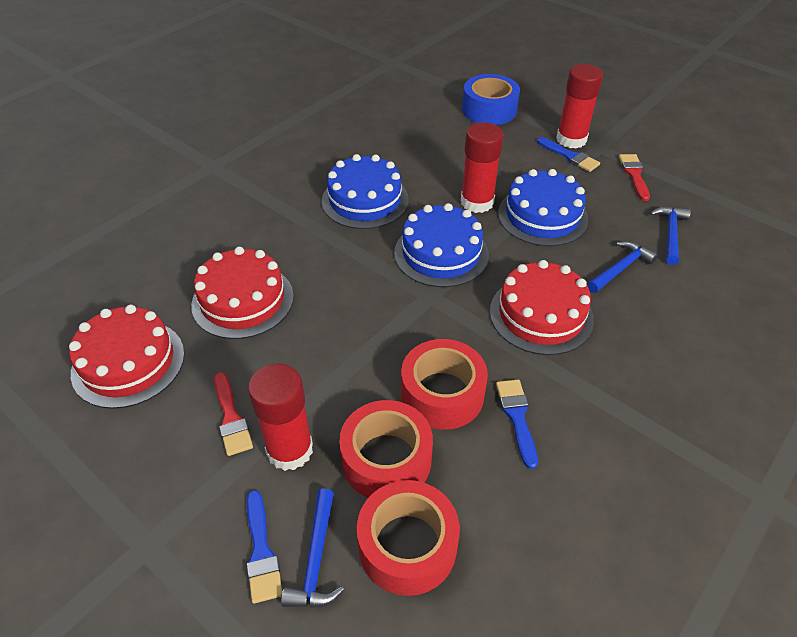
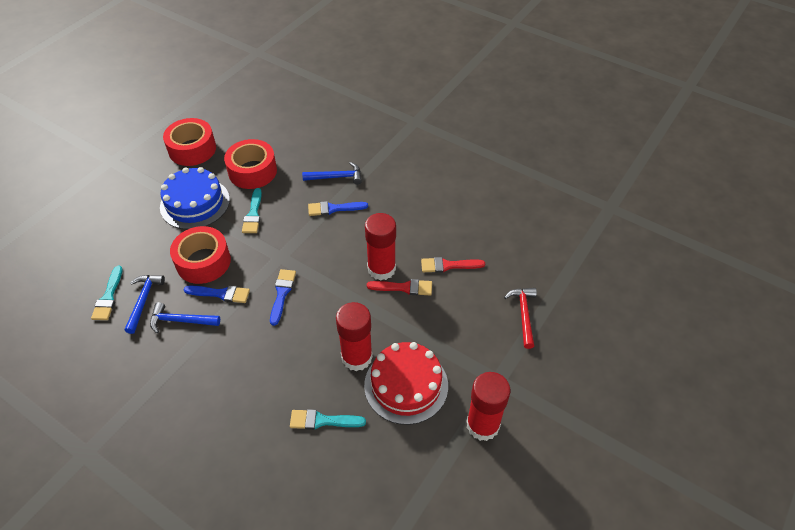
blue cake: 3 -> 1
blue tape: 1 -> 0
red cake: 3 -> 1
red hammer: 0 -> 1
turquoise brush: 0 -> 3

